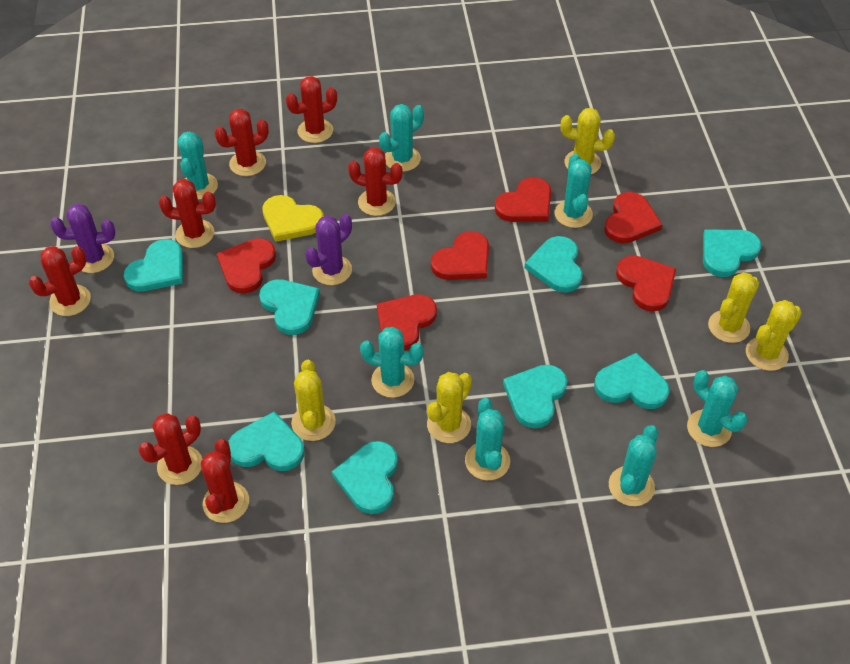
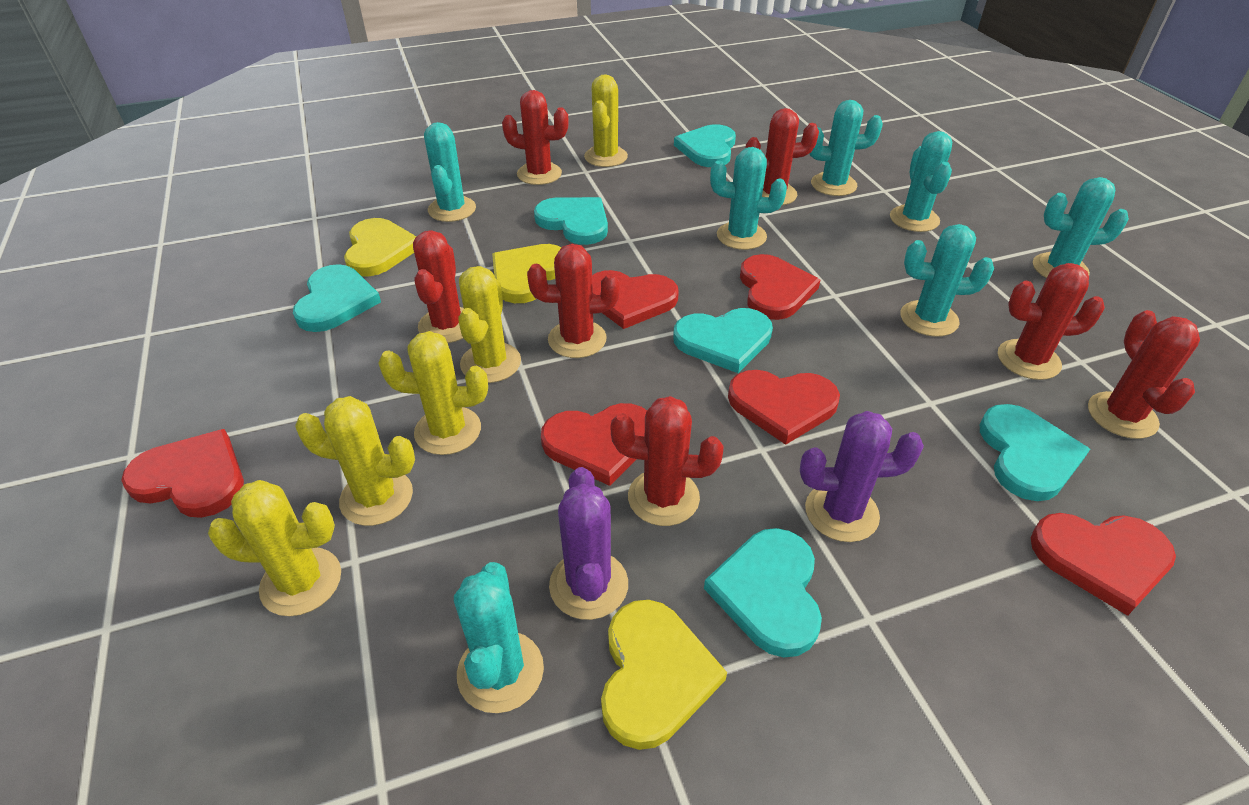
turquoise heart: 8 -> 6
yellow heart: 1 -> 3

